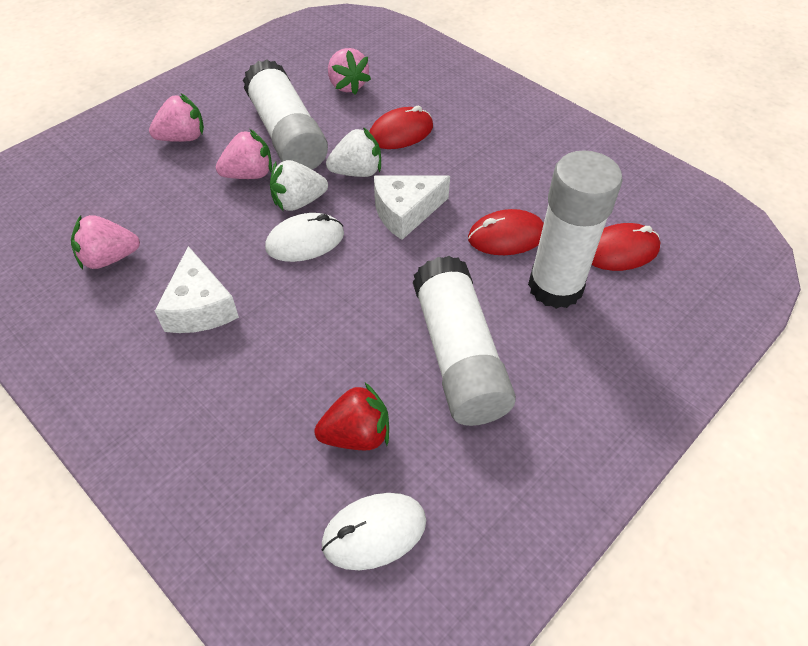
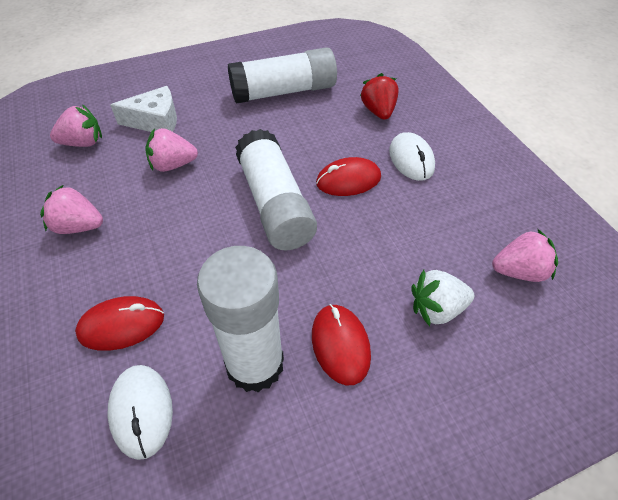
white cheese: 2 -> 1
white strawberry: 2 -> 1

